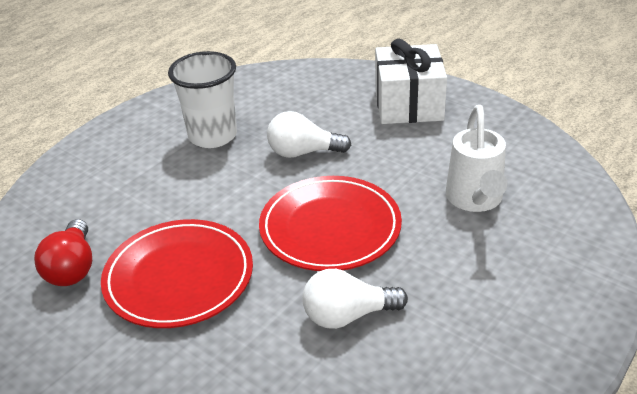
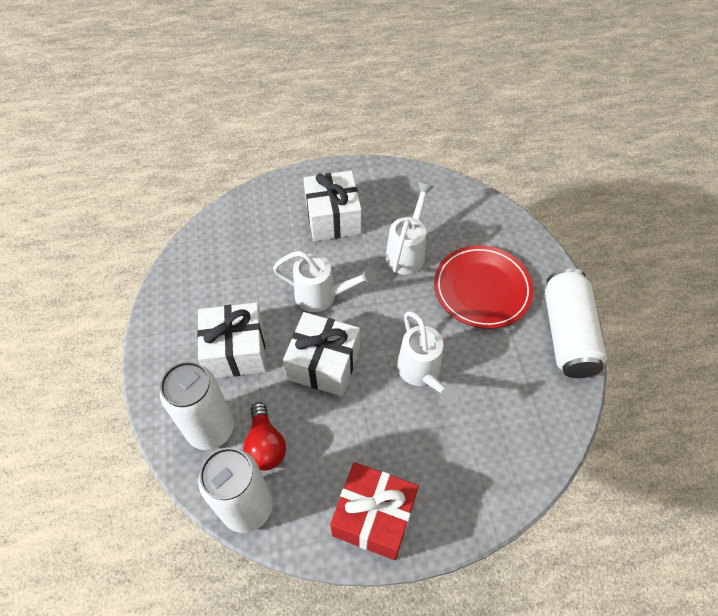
red gift: 0 -> 1
red plate: 2 -> 1
white can: 0 -> 3
white cup: 1 -> 0
white gift: 1 -> 3
white light bulb: 2 -> 0
white watering can: 1 -> 3

